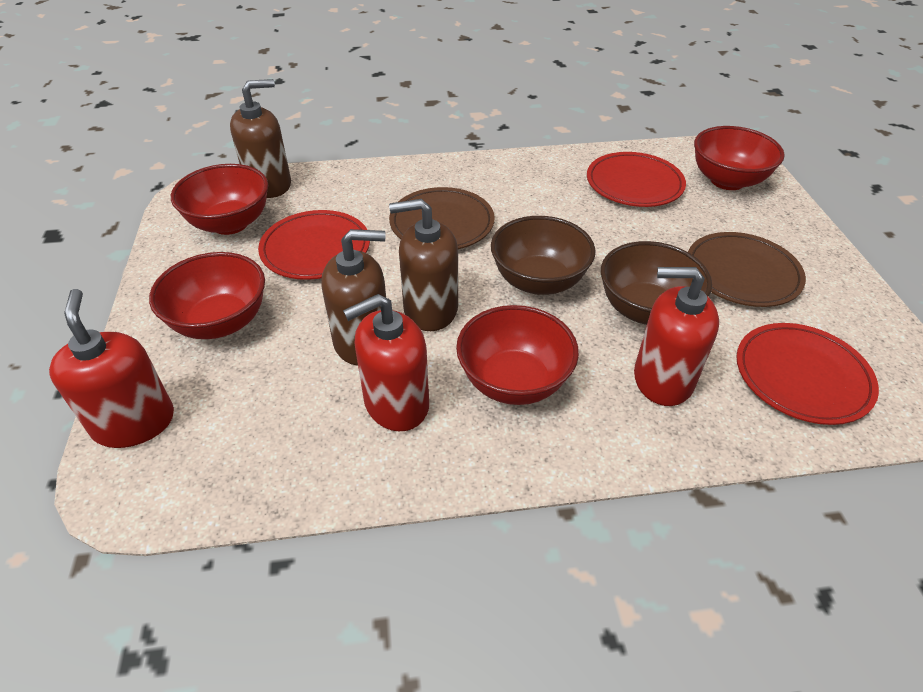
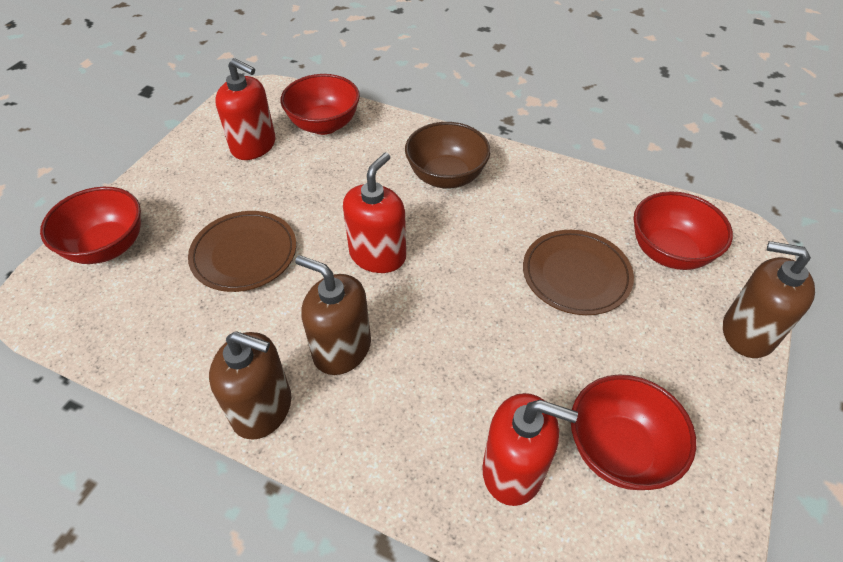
brown bowl: 2 -> 1
red plate: 3 -> 0

